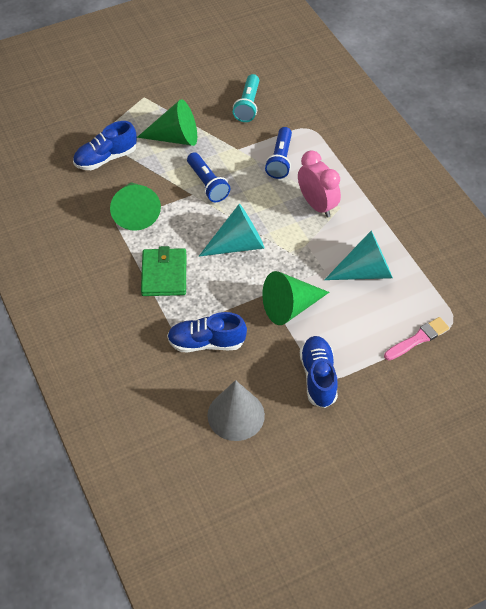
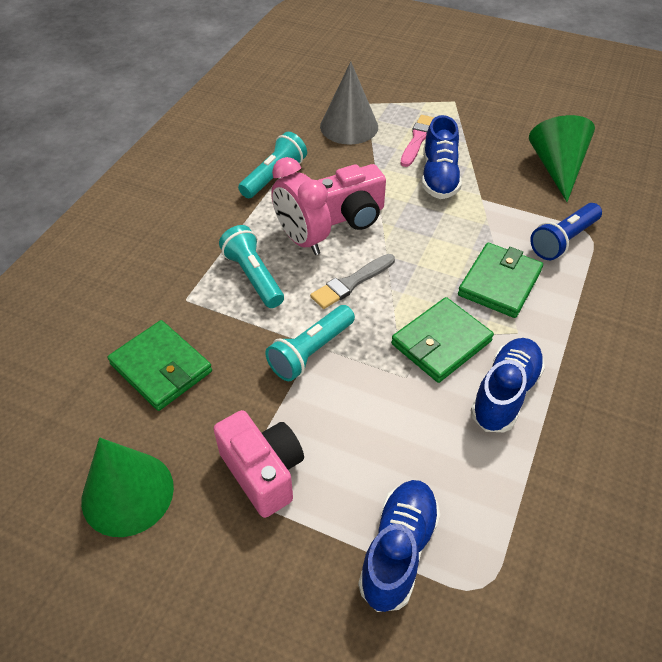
blue flashlight: 2 -> 1
green cone: 3 -> 2
green wallet: 1 -> 3
grey brush: 0 -> 1
pink camera: 0 -> 2
turquoise cone: 2 -> 0
turquoise flashlight: 1 -> 3

